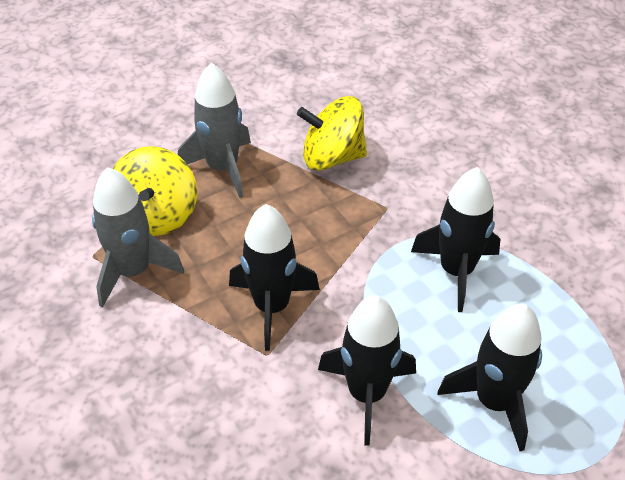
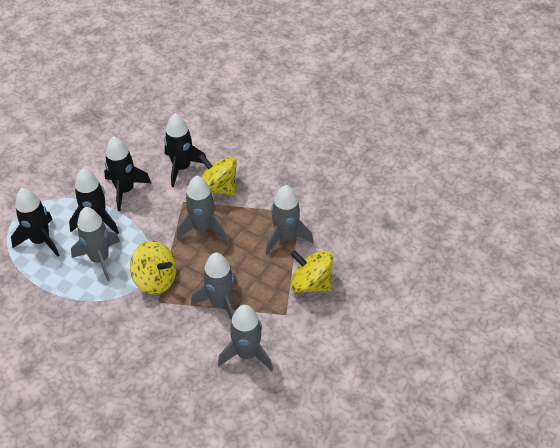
grey rocket: 2 -> 5
yellow spinning top: 2 -> 3

